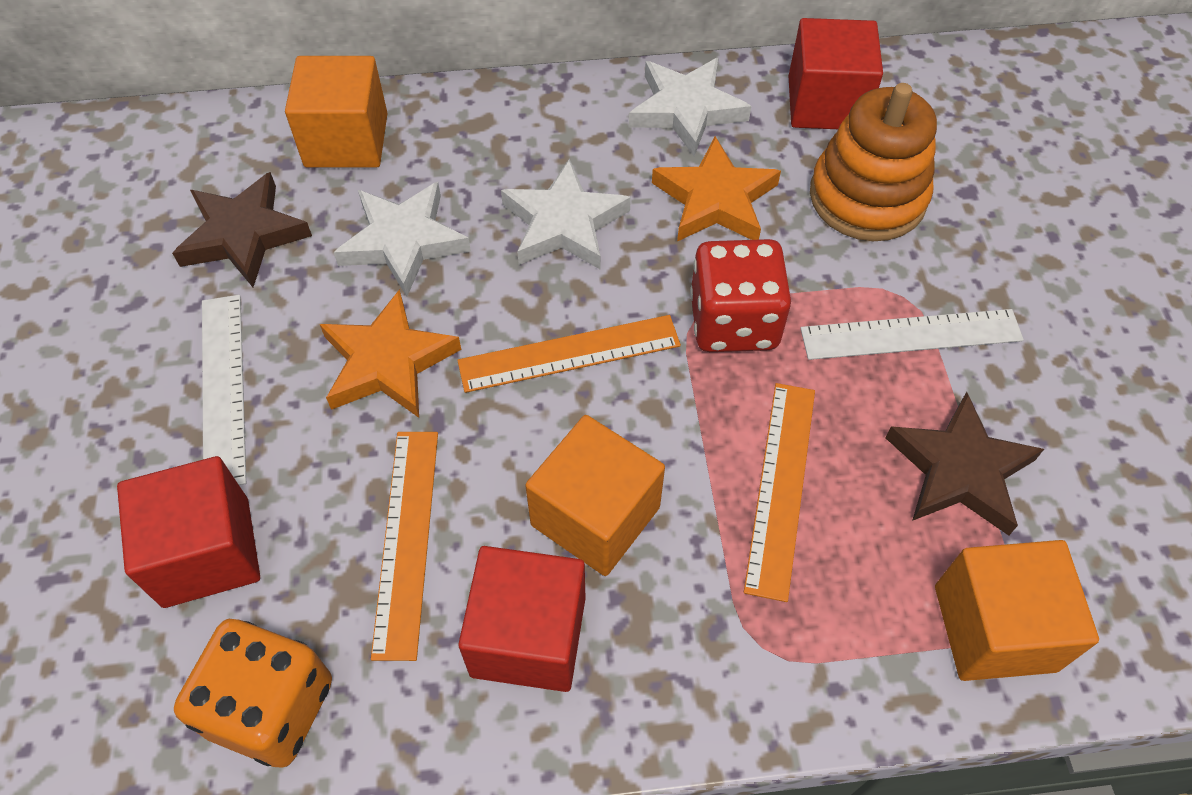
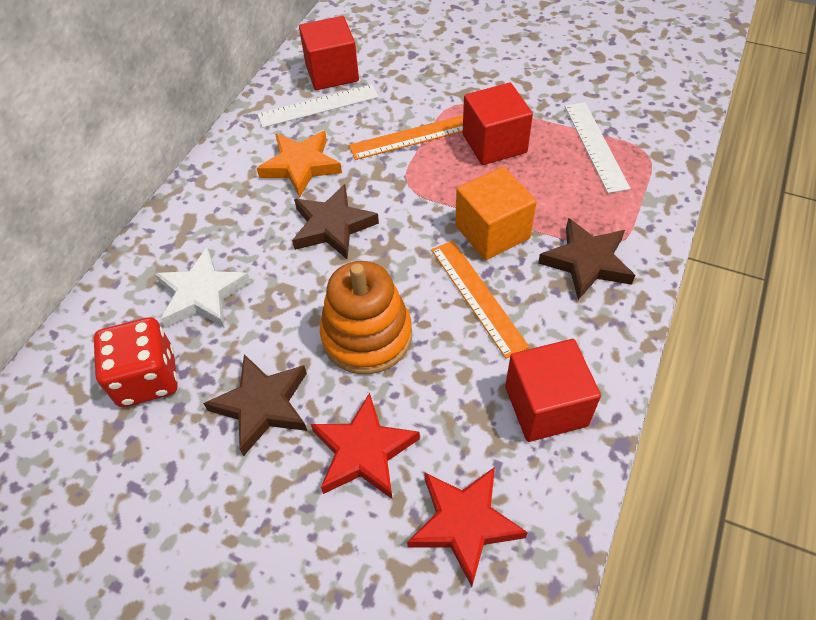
brown star: 2 -> 3
orange cube: 3 -> 1
orange dice: 1 -> 0
orange ruler: 3 -> 2
orange star: 2 -> 1
red star: 0 -> 2
white star: 3 -> 1

